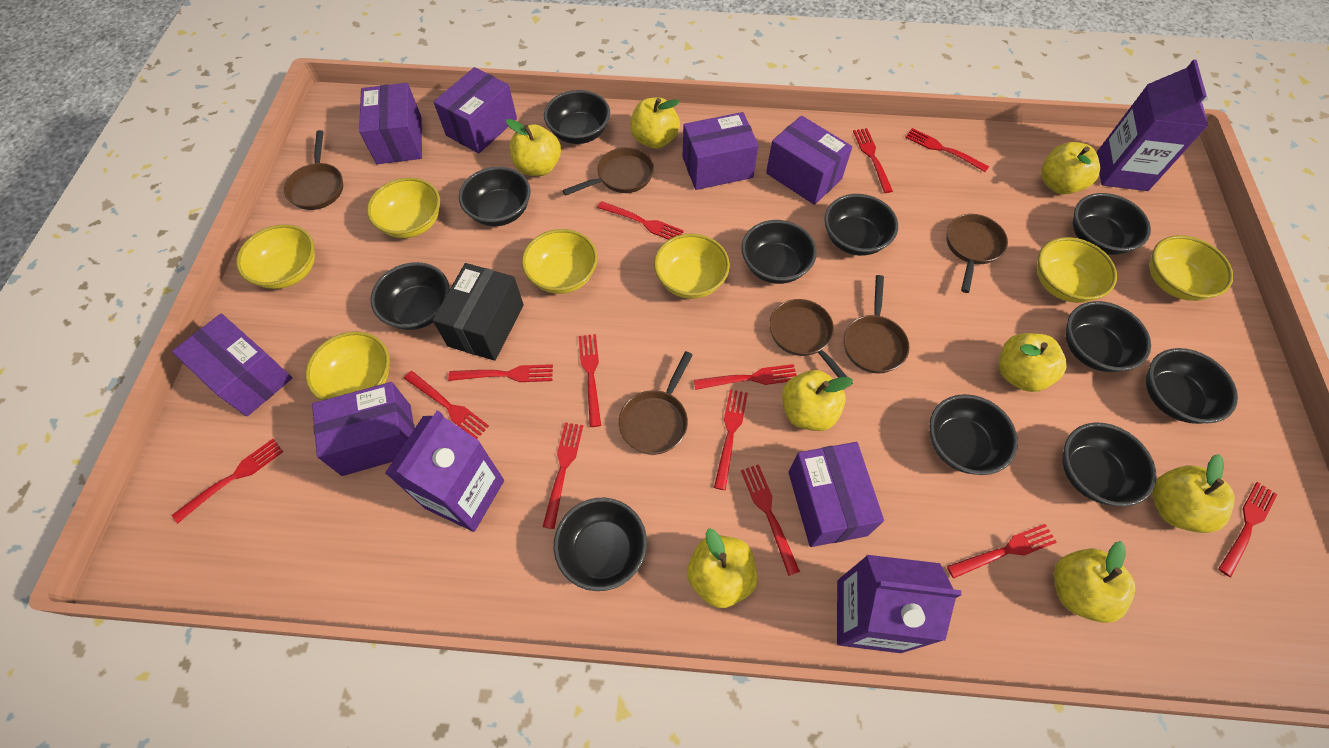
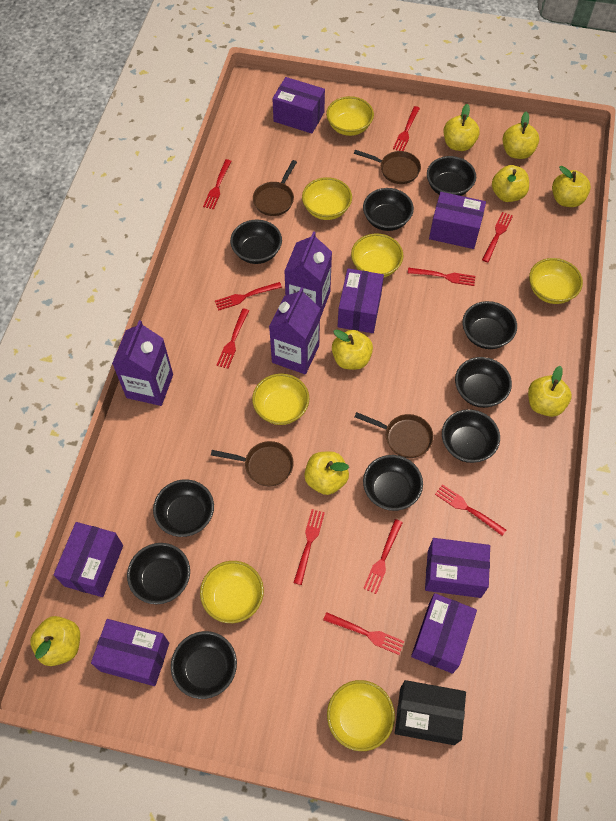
black bowl: 11 -> 10
brown pan: 6 -> 4
red fork: 13 -> 10

